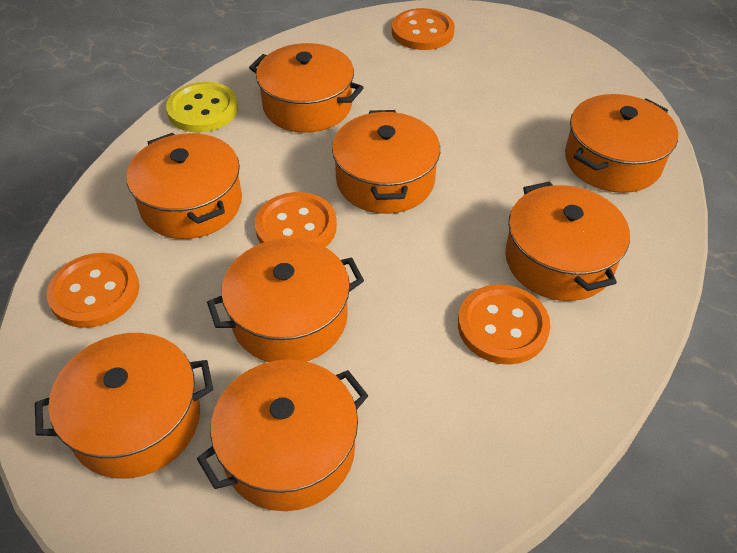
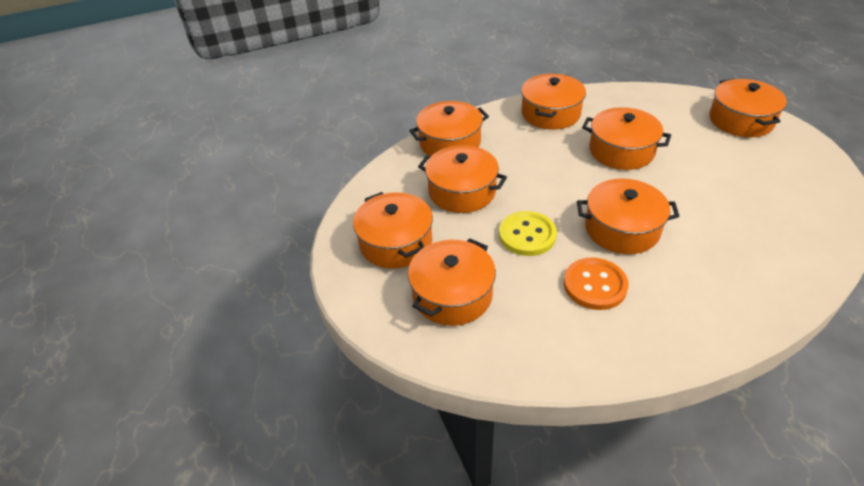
orange button: 4 -> 1

